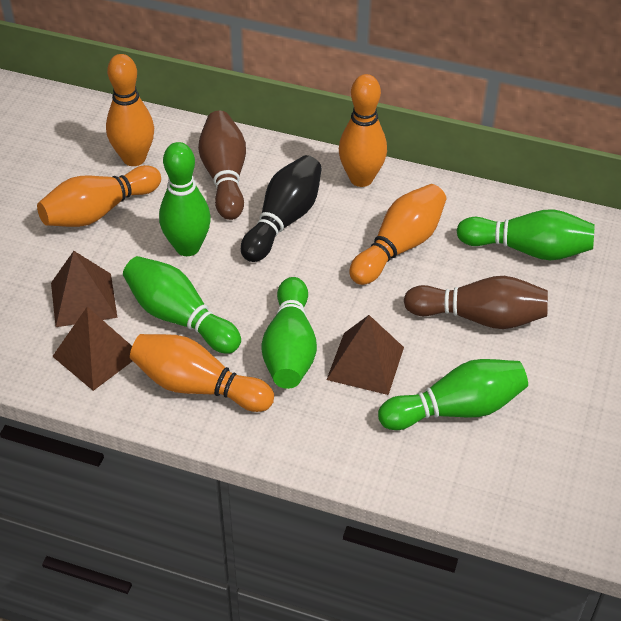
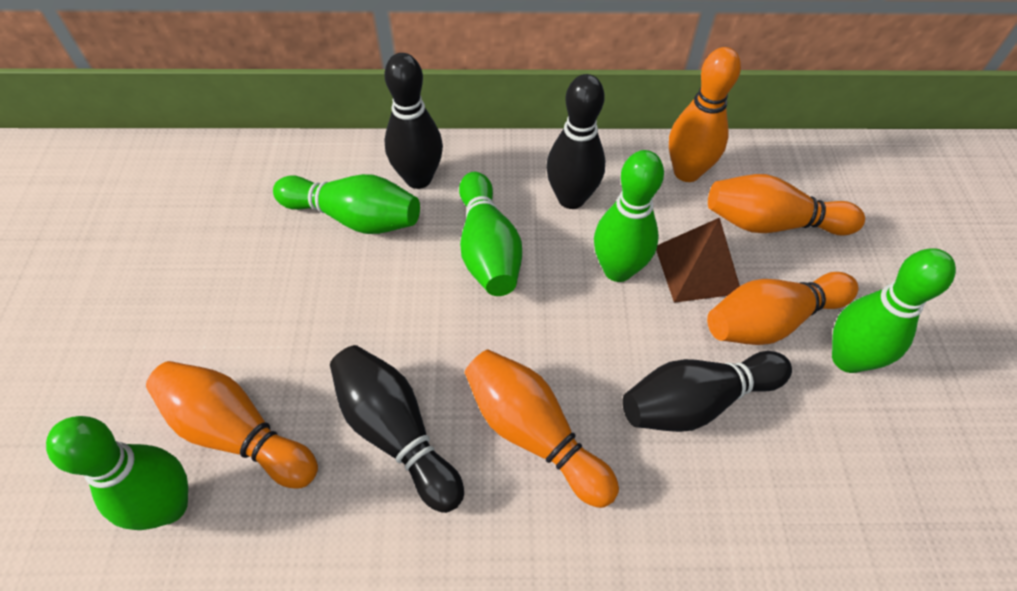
black bowling pin: 1 -> 4
brown bowling pin: 2 -> 0
brown pyramid: 3 -> 1

